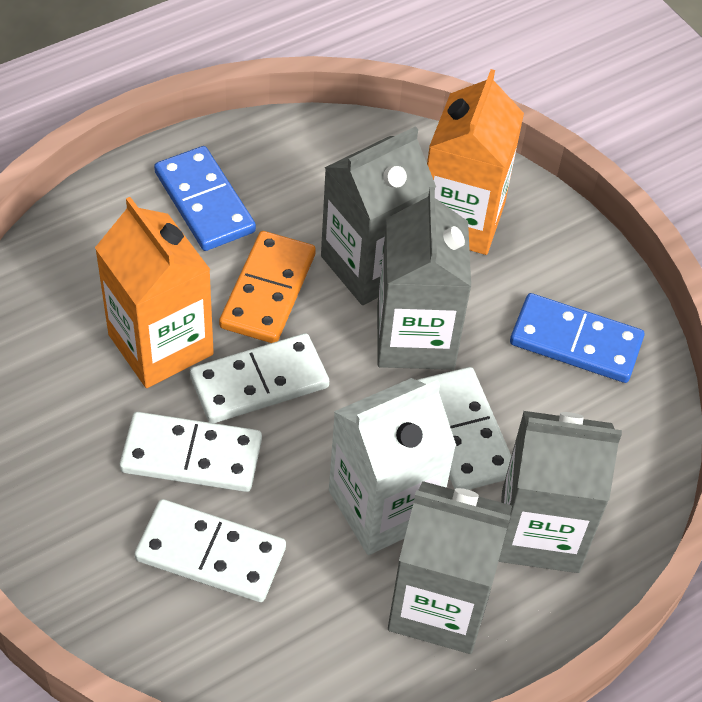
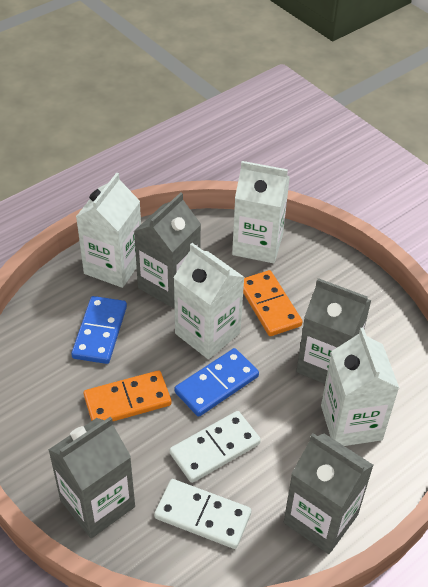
orange carton: 2 -> 0
orange domino: 1 -> 2
white carton: 1 -> 4
white domino: 4 -> 2

